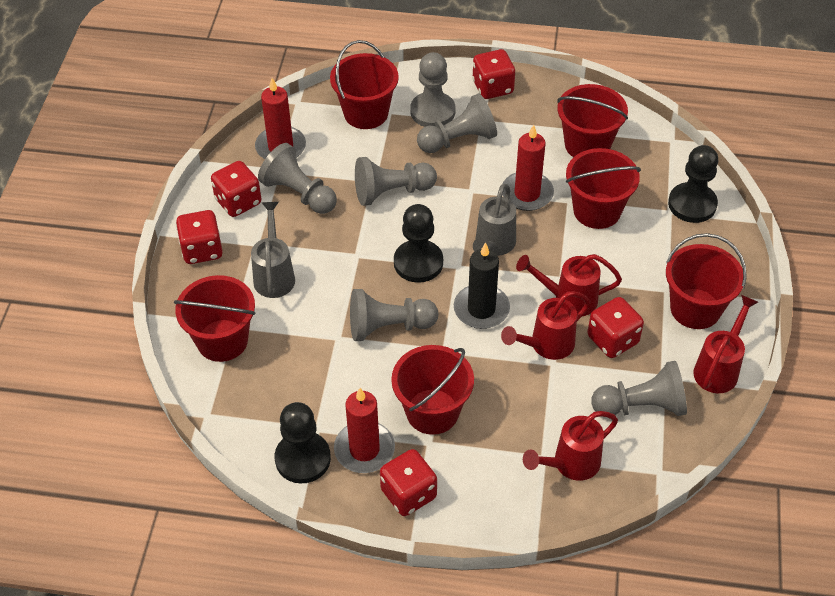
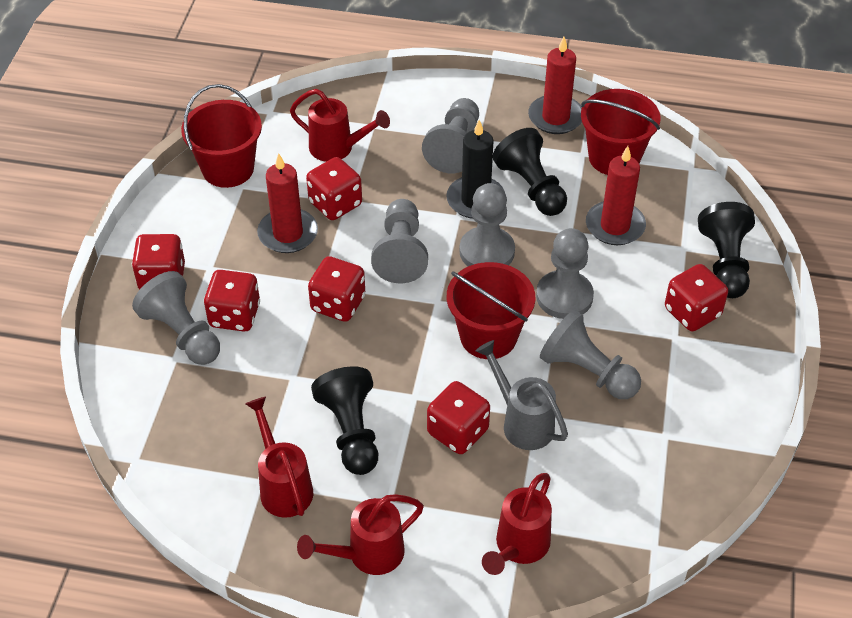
grey watering can: 2 -> 1
red bucket: 6 -> 3
red dice: 5 -> 6

